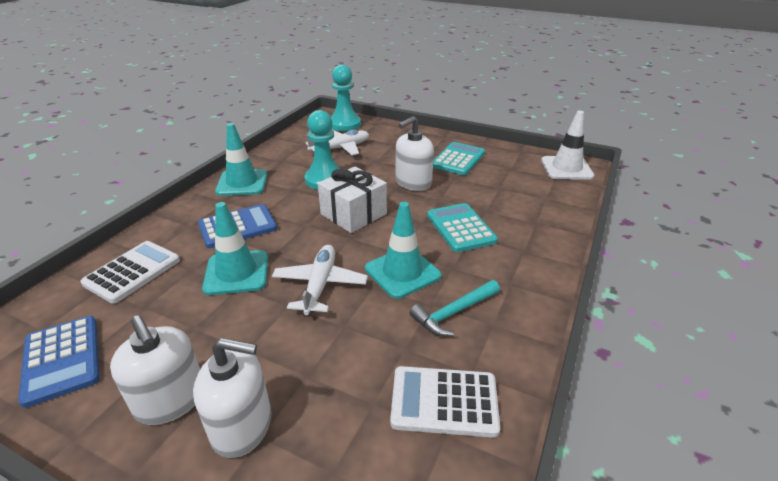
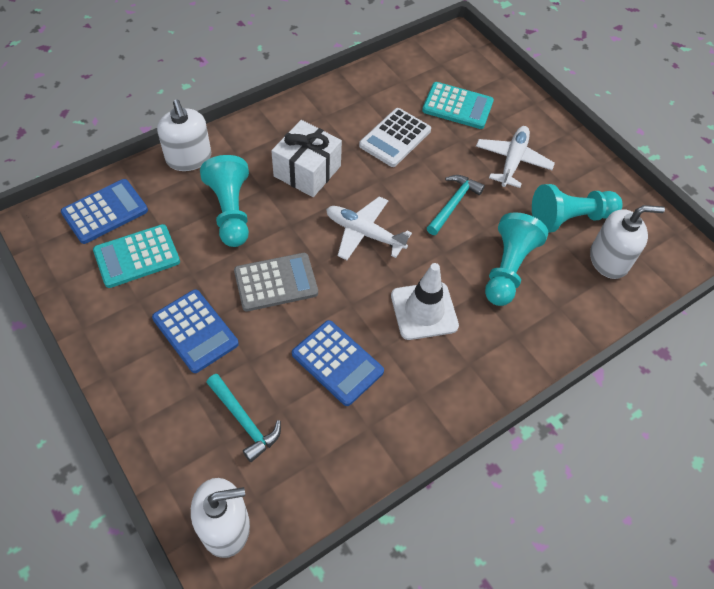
blue calculator: 2 -> 3
grey calculator: 0 -> 1
turquoise hammer: 1 -> 2
turquoise pawn: 2 -> 3
turquoise traffic cone: 3 -> 0
white calculator: 2 -> 1

